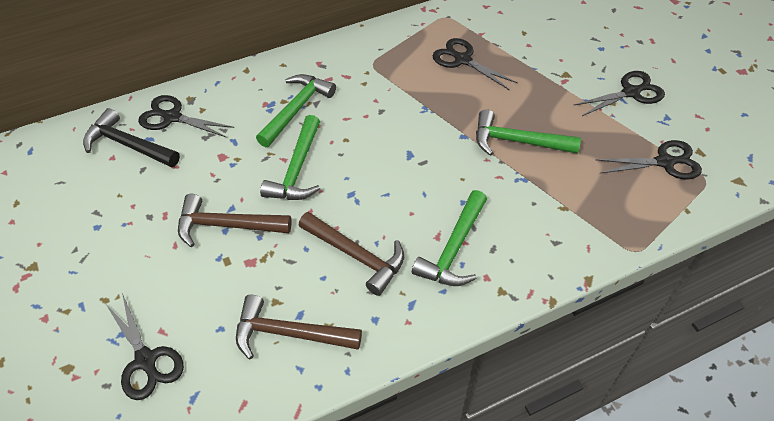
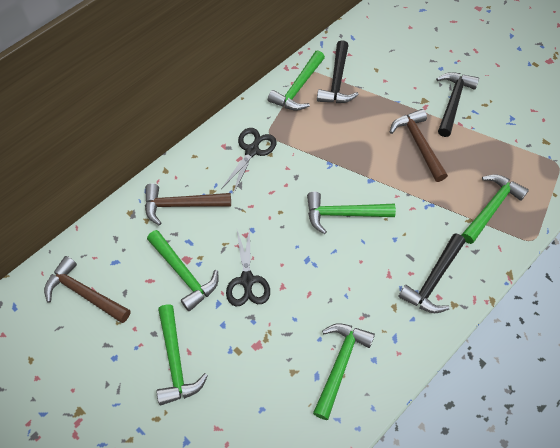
black hammer: 1 -> 3
black scissors: 5 -> 2
green hammer: 4 -> 6

